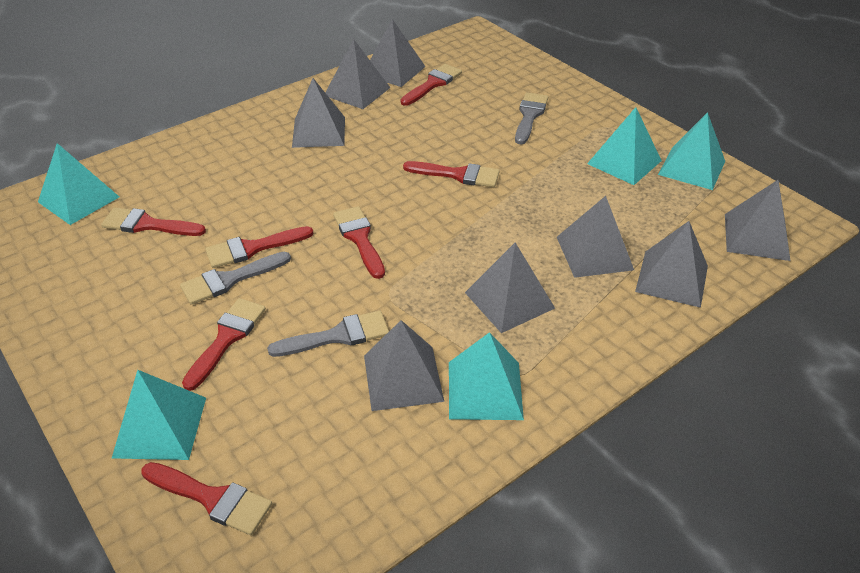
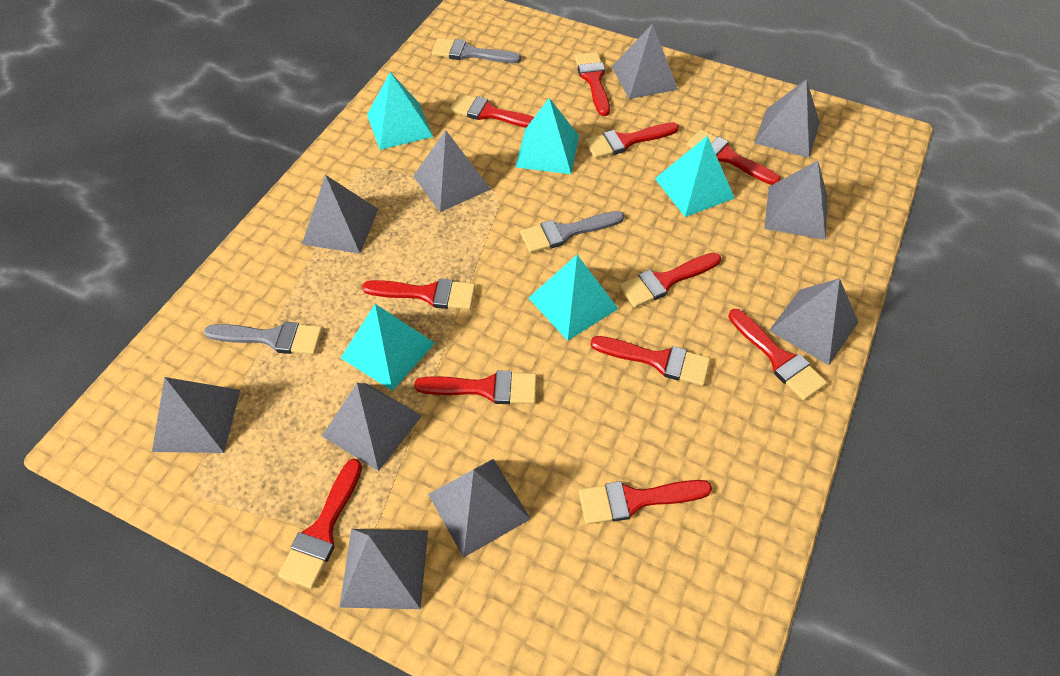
grey pyramid: 8 -> 10
red brush: 7 -> 11

